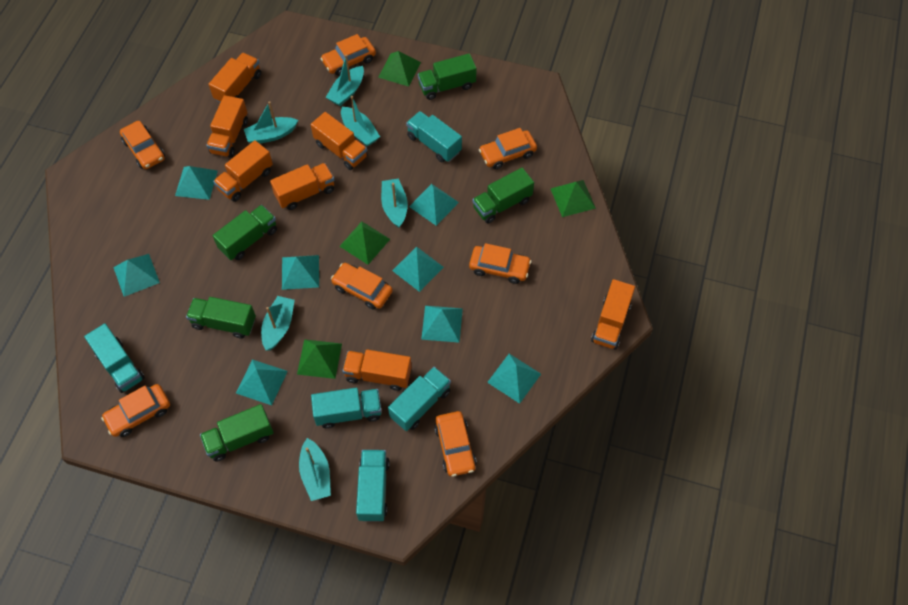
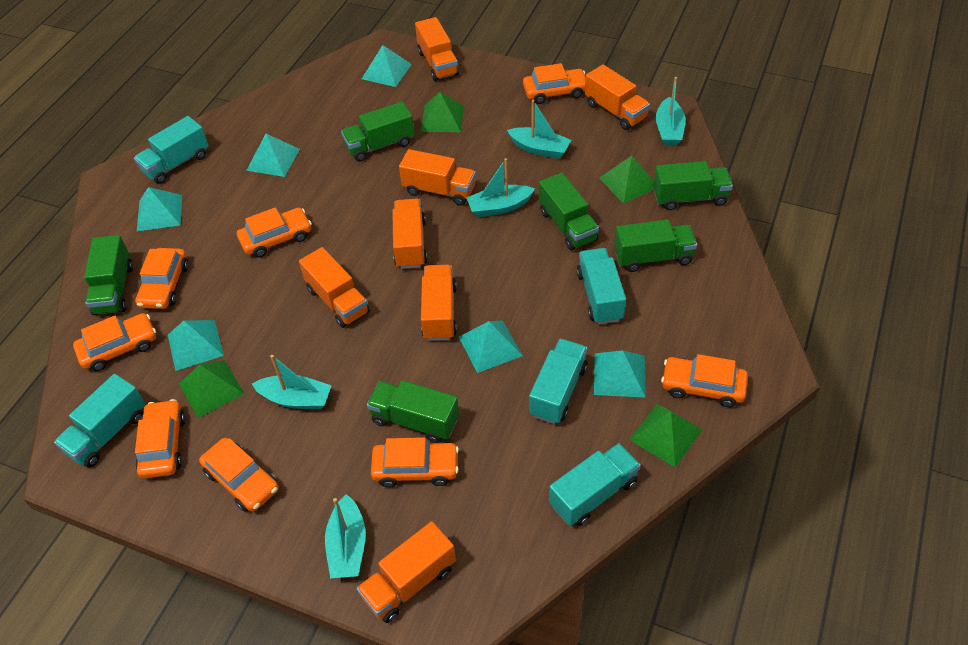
green truck: 5 -> 6
orange car: 7 -> 8
turquoise boat: 6 -> 5
turquoise pyramid: 8 -> 6

